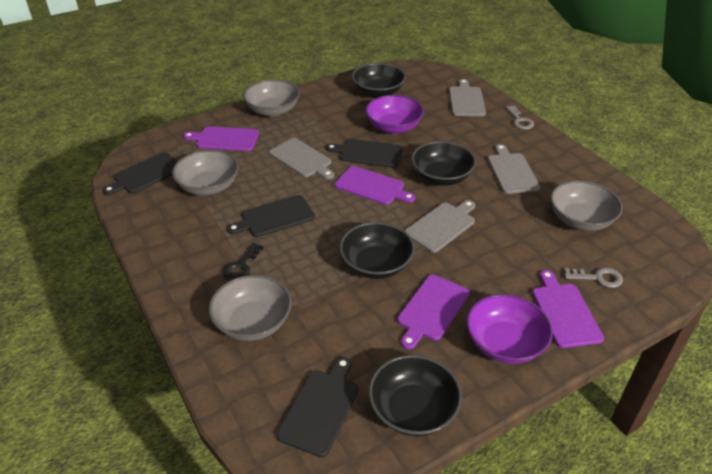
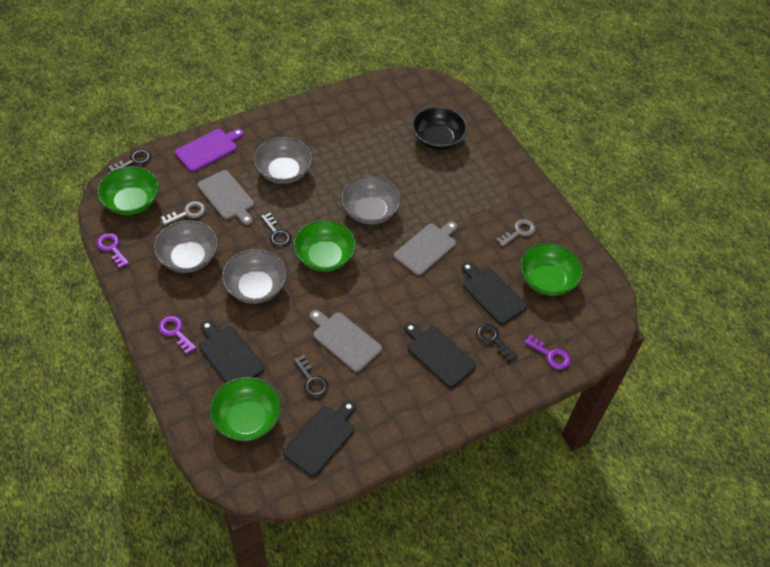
black bowl: 4 -> 1
black key: 1 -> 4
green bowl: 0 -> 4
grey cutting board: 4 -> 3
purple bowl: 2 -> 0
purple cutting board: 4 -> 1
purple key: 0 -> 3

